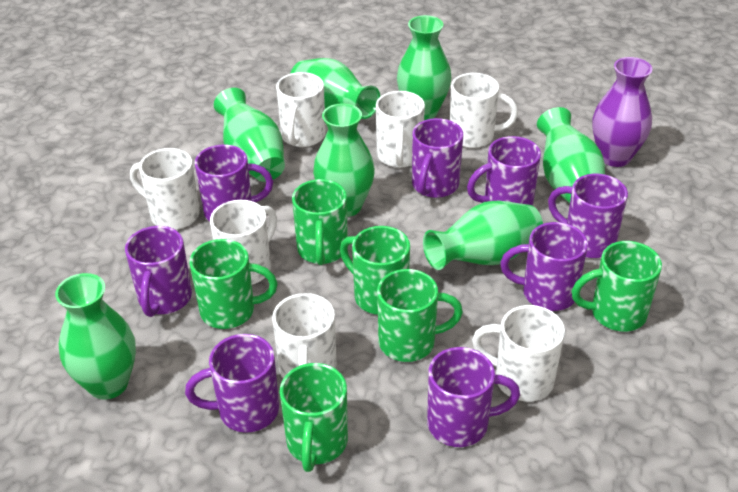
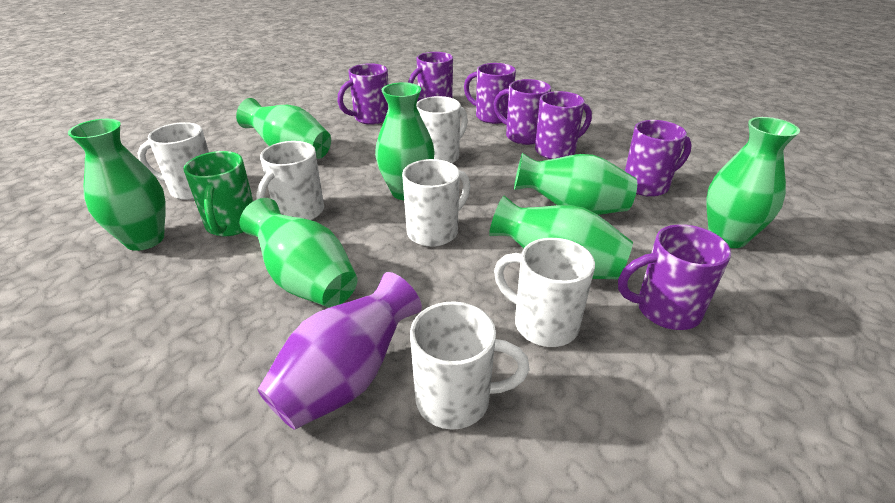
green mug: 6 -> 1
purple mug: 8 -> 7
white mug: 7 -> 6

